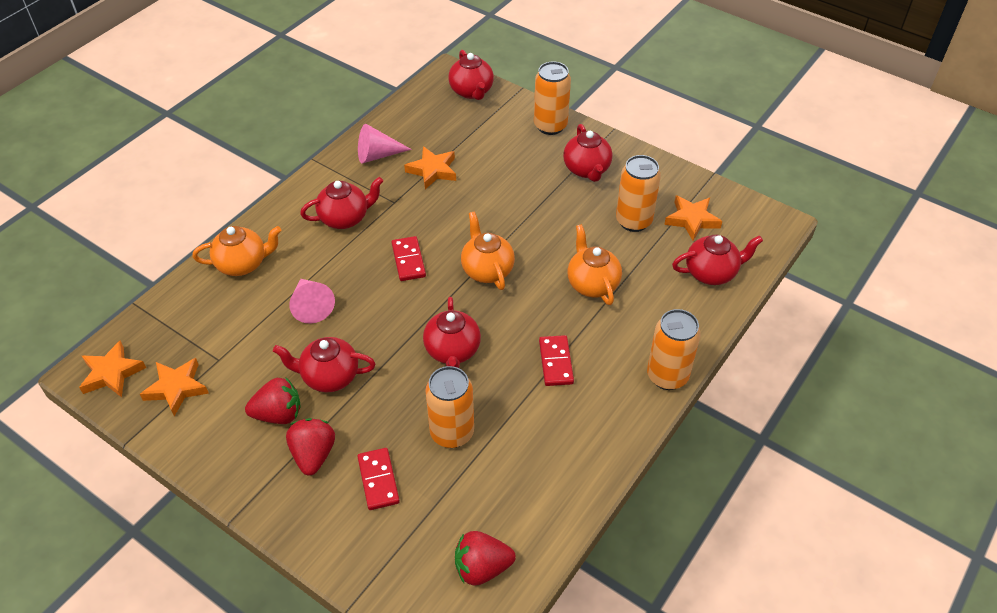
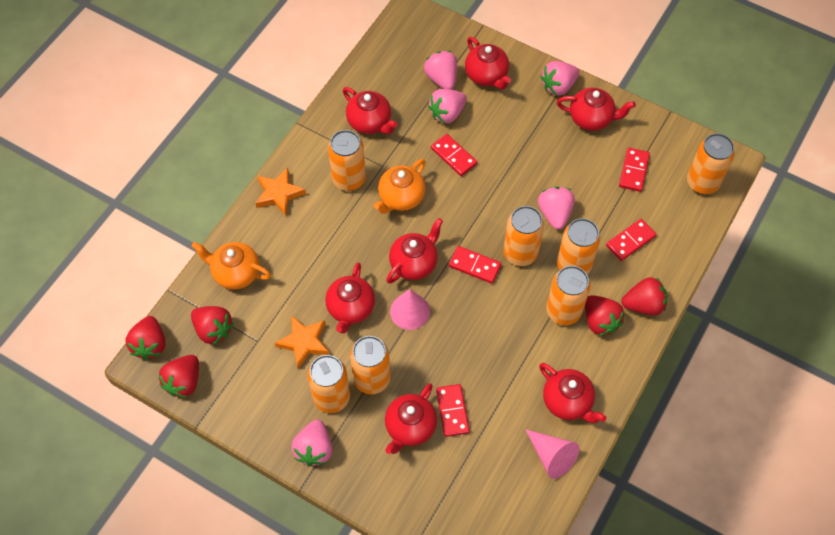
orange can: 4 -> 7
orange star: 4 -> 2
orange teapot: 3 -> 2
pink strawberry: 0 -> 5
red domino: 3 -> 5
red strawberry: 3 -> 5
red teapot: 6 -> 7

